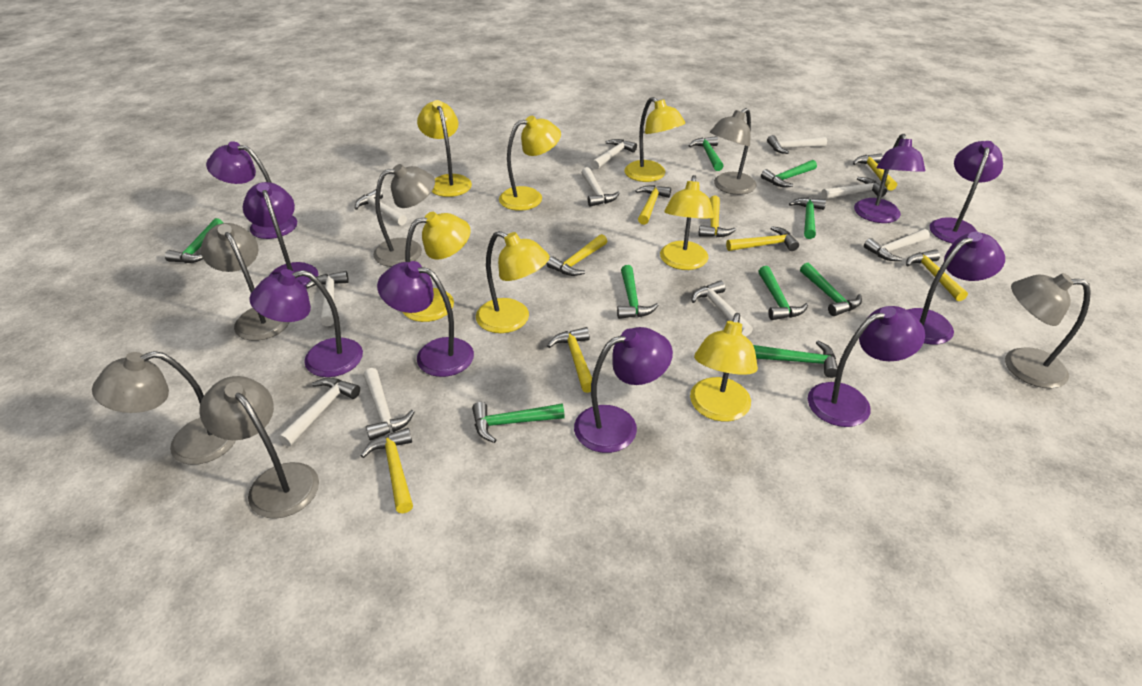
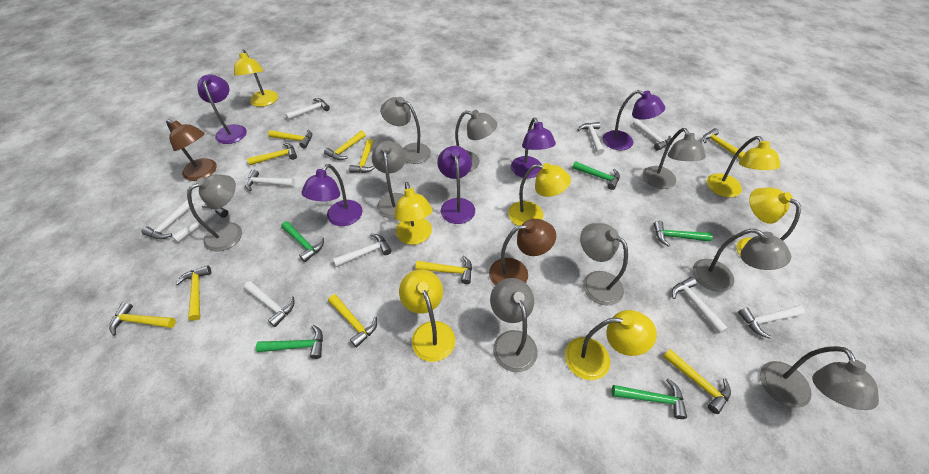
brown lamp: 0 -> 2
green hammer: 9 -> 5
grey lamp: 6 -> 9
purple lamp: 9 -> 5
yellow hammer: 8 -> 10

